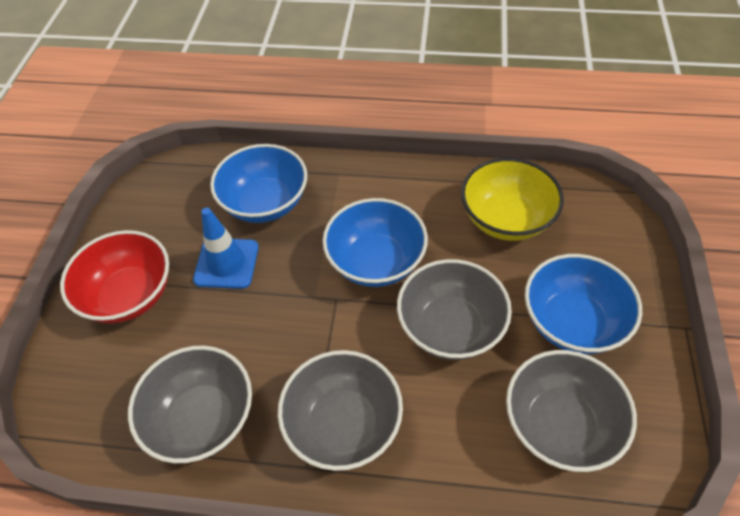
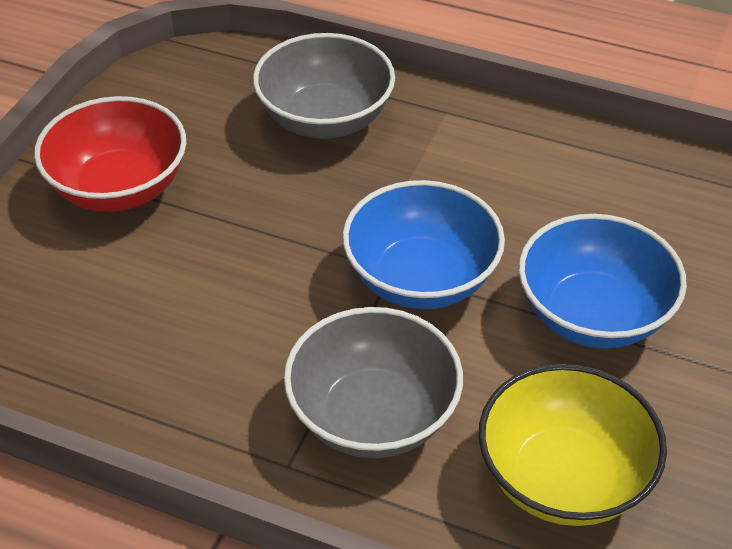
blue bowl: 3 -> 2
blue traffic cone: 1 -> 0
grey bowl: 4 -> 2

